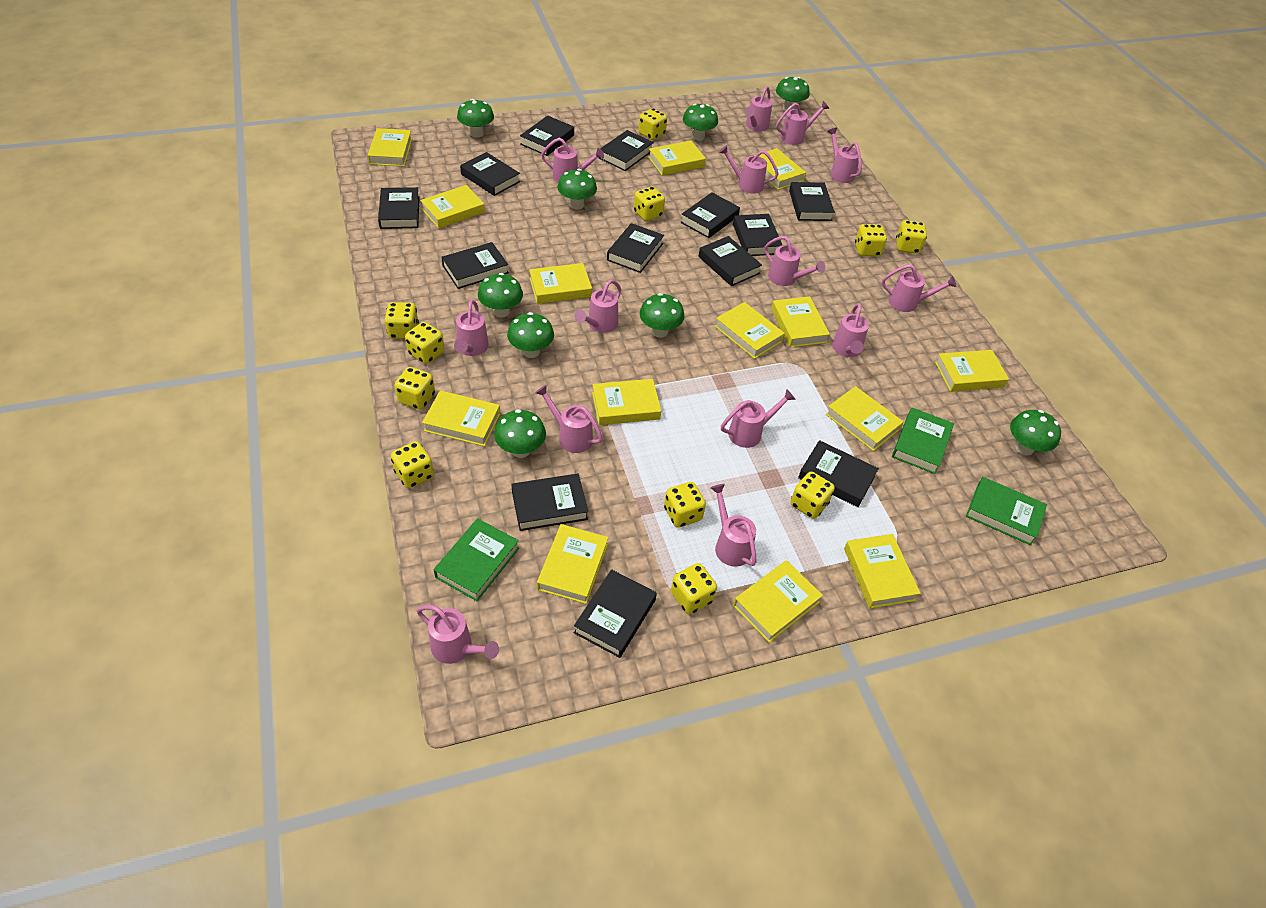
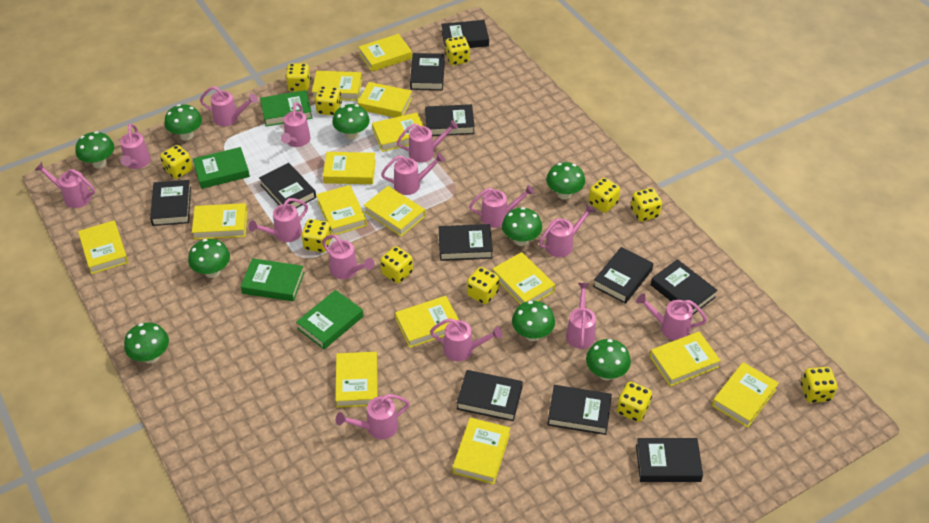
black book: 13 -> 11
green book: 3 -> 4
yellow book: 14 -> 15

